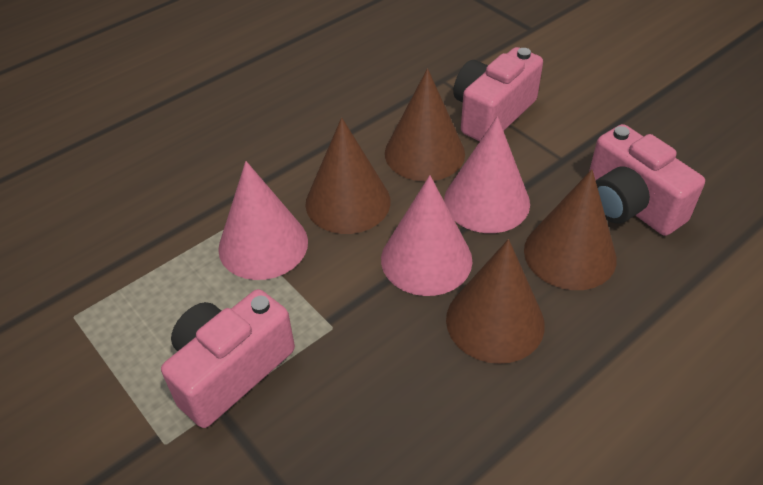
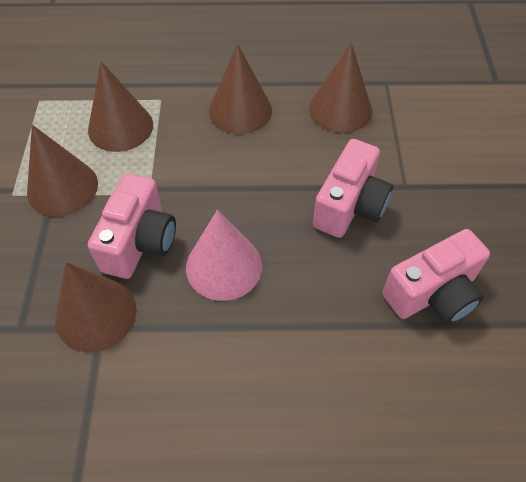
brown cone: 4 -> 5
pink cone: 3 -> 1

